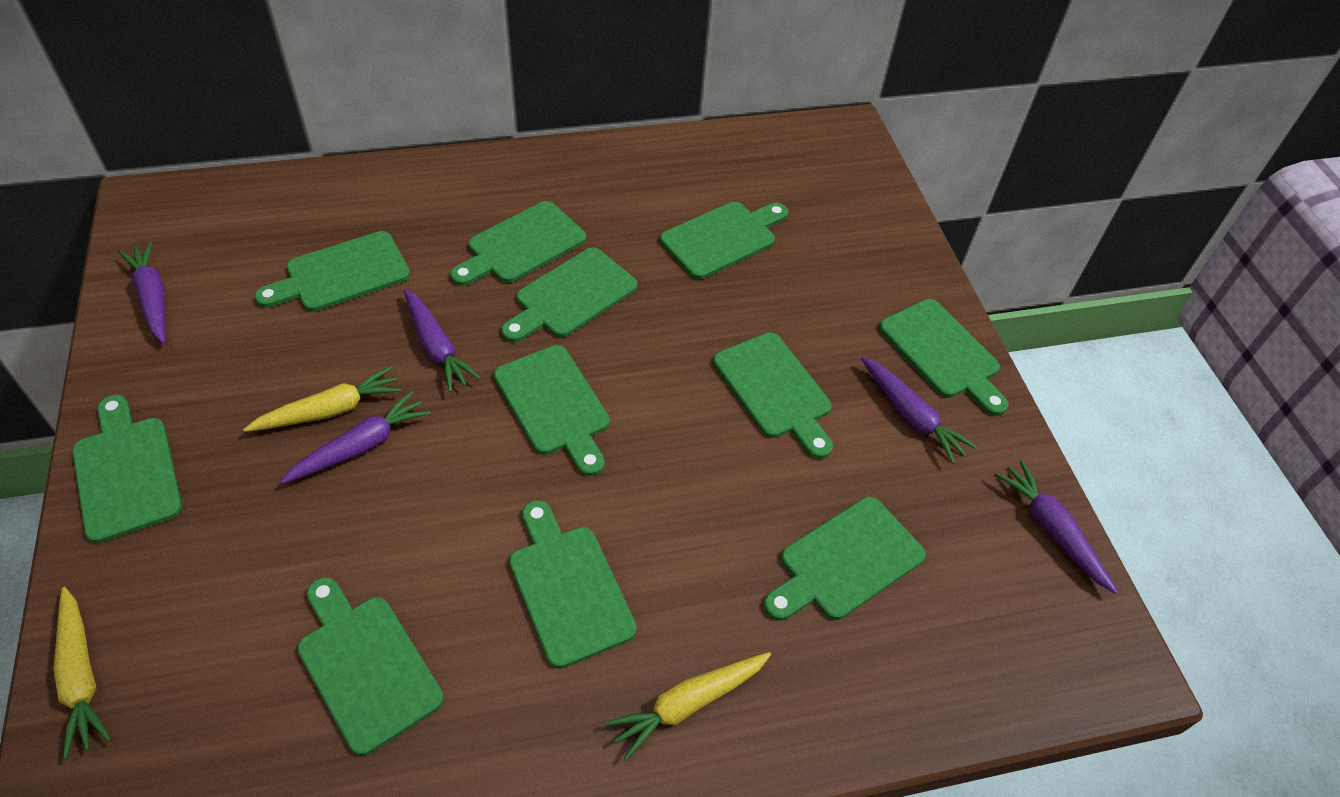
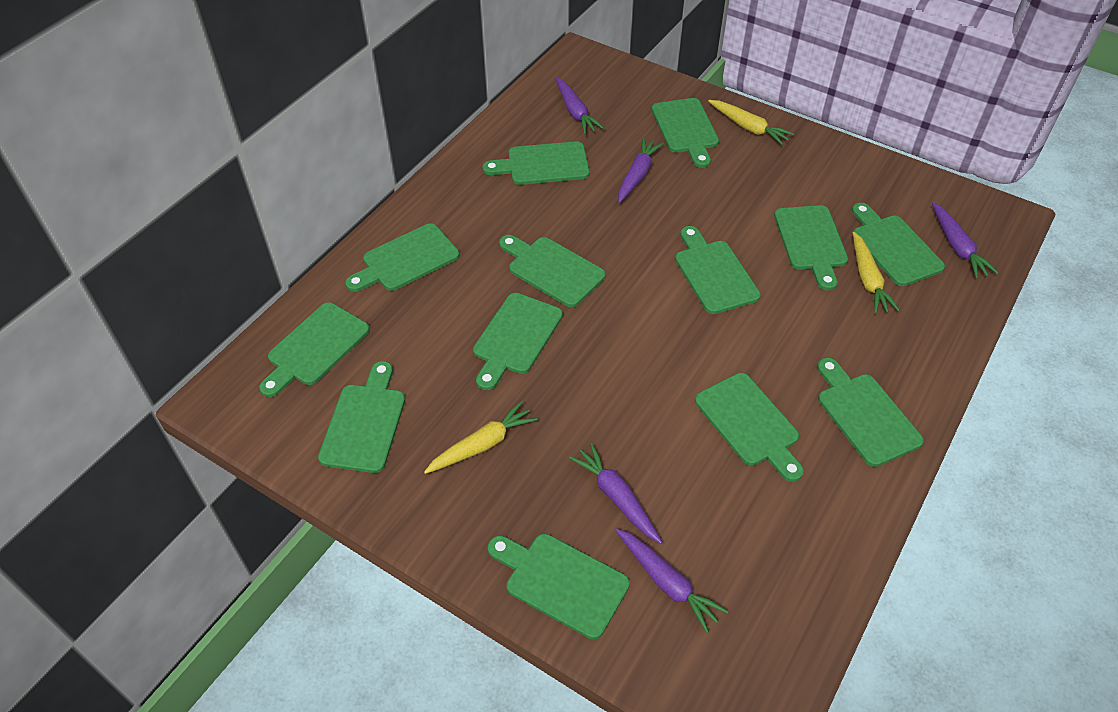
green cutting board: 11 -> 13

